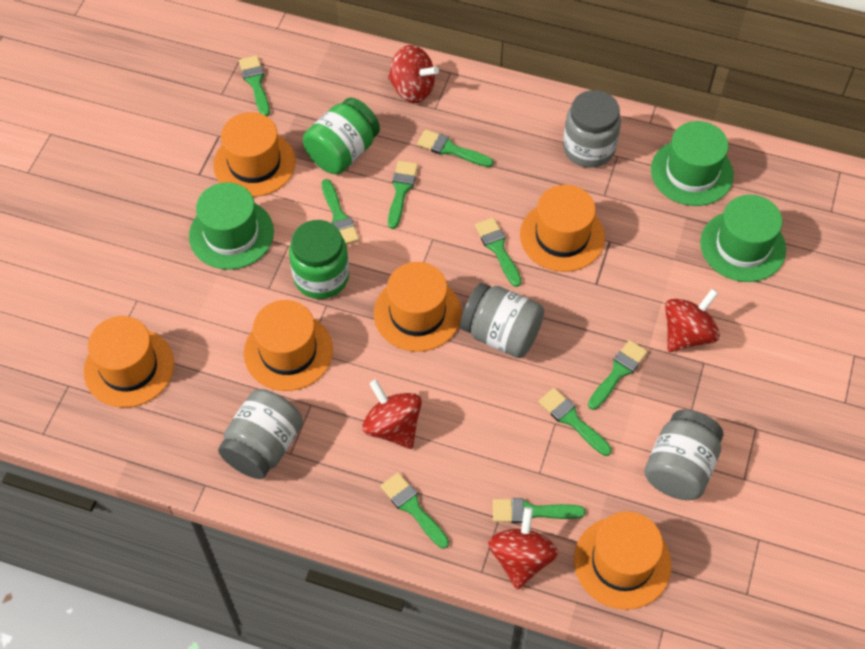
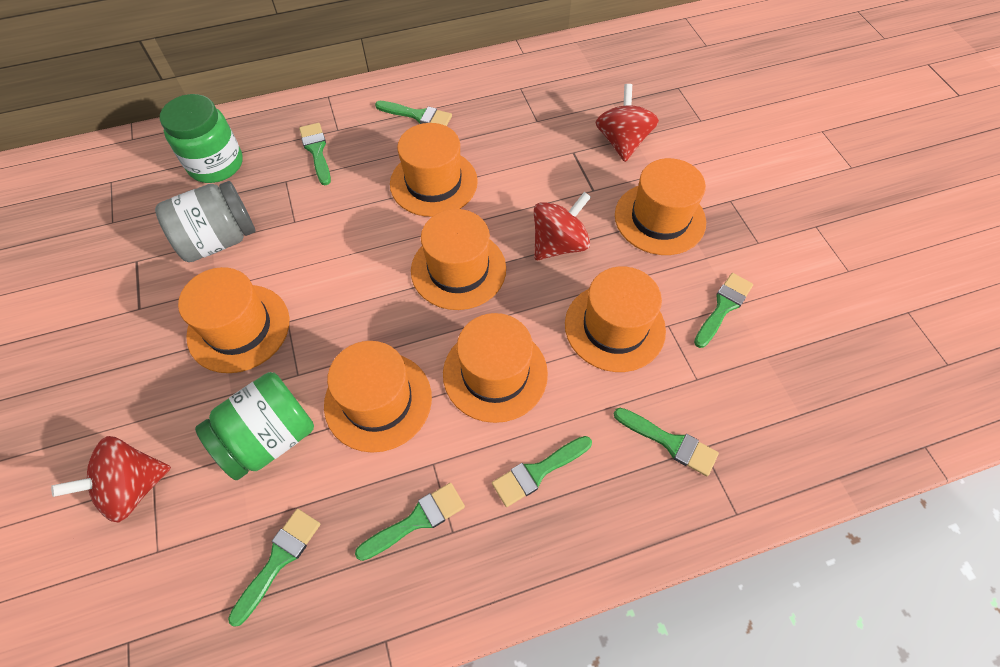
green brush: 9 -> 7
green hat: 3 -> 0
grey jar: 4 -> 1
orange hat: 6 -> 7
red spinning top: 4 -> 3

